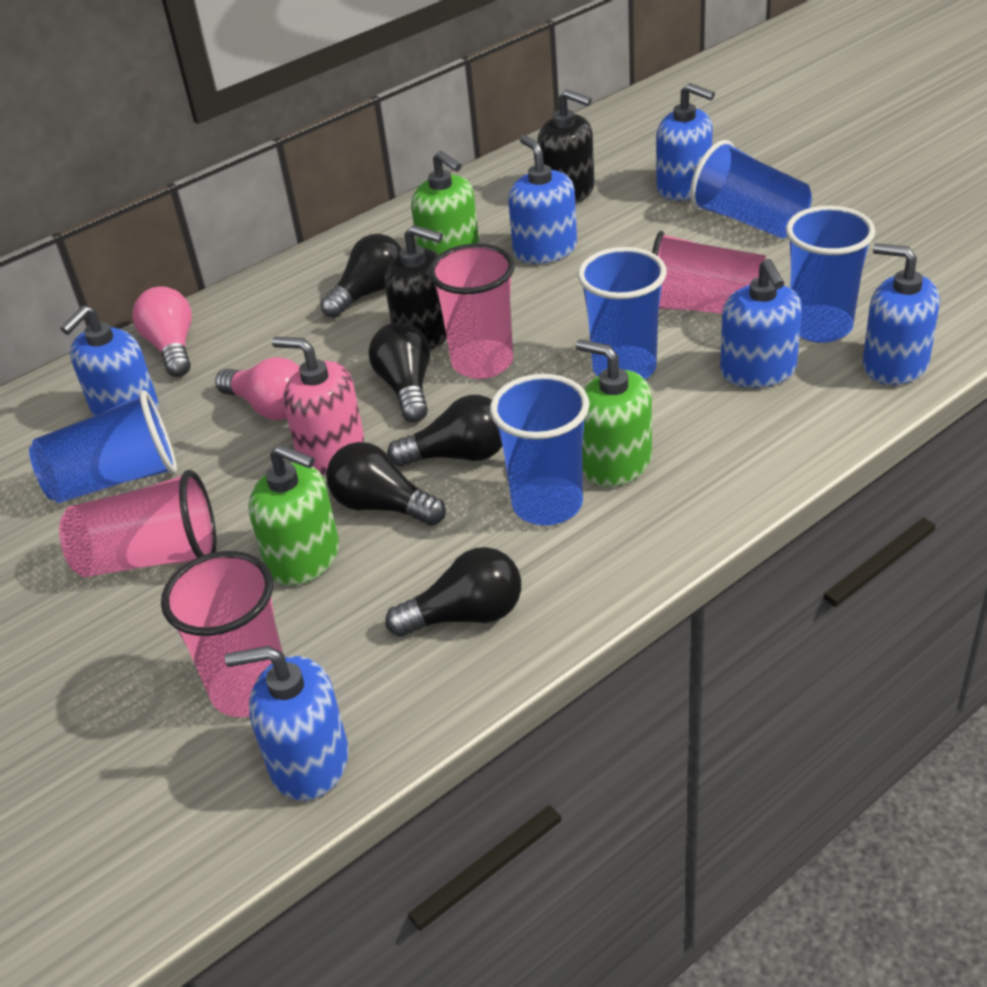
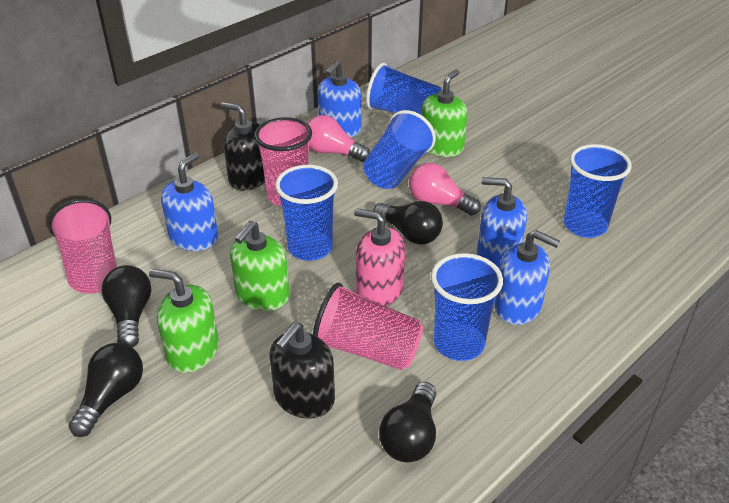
black light bulb: 5 -> 4
blue soap dispenser: 6 -> 4
pink cup: 4 -> 3

